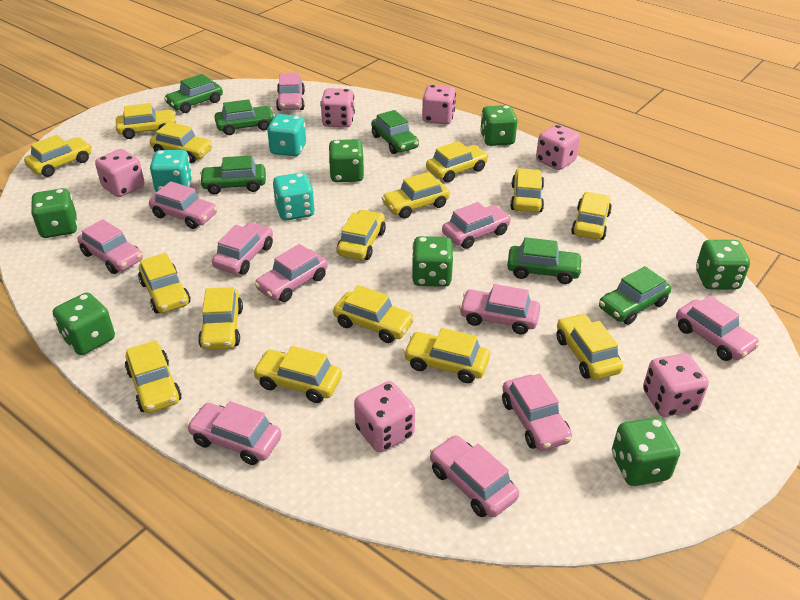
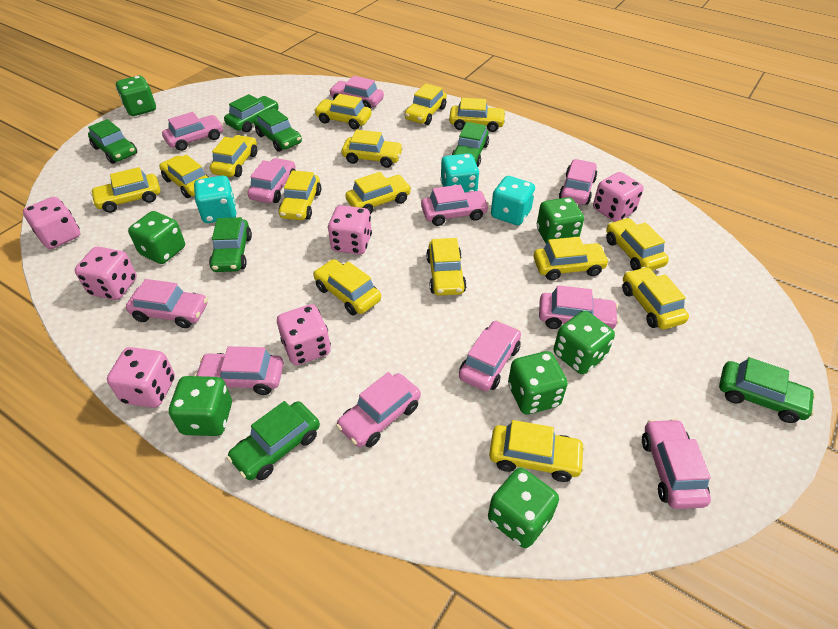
green car: 6 -> 7

